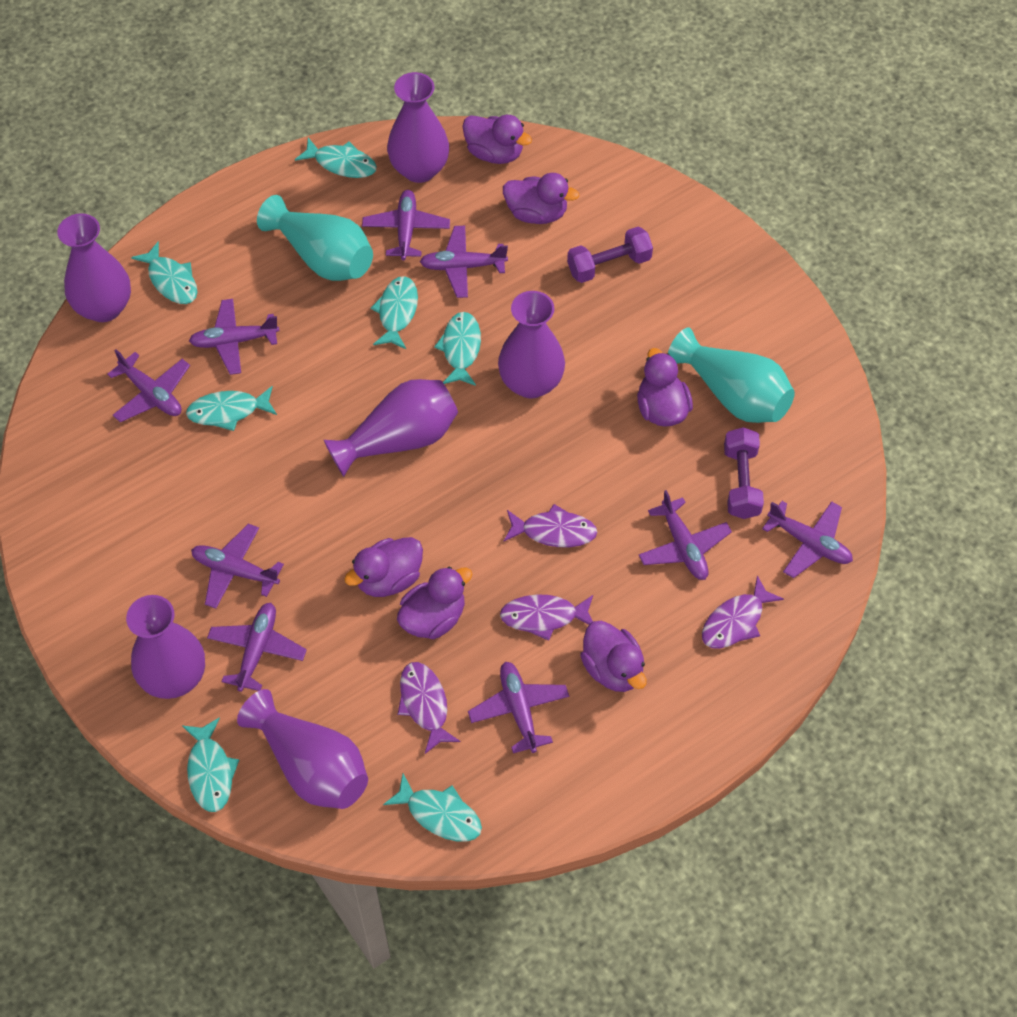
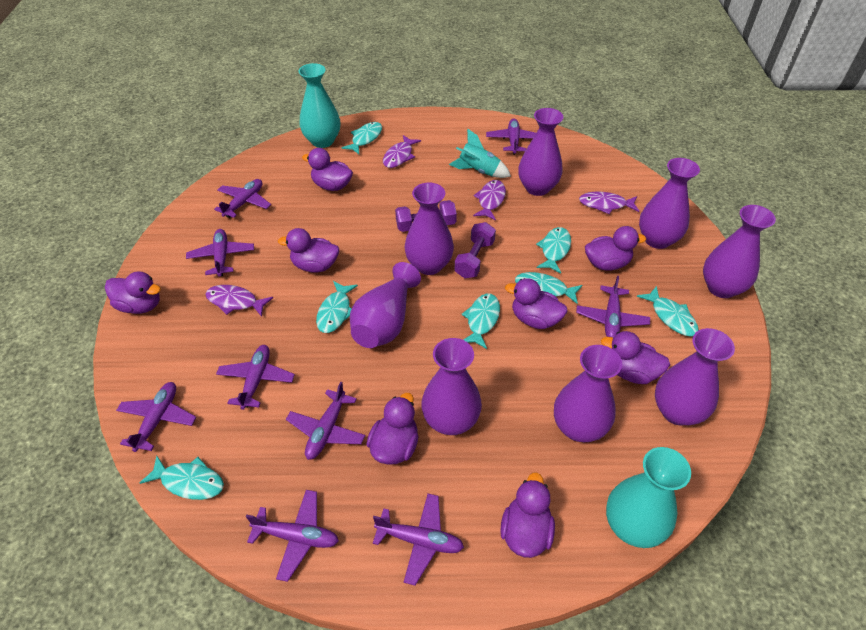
purple duck: 6 -> 8
purple vase: 6 -> 8
turquoise rocket: 0 -> 1

